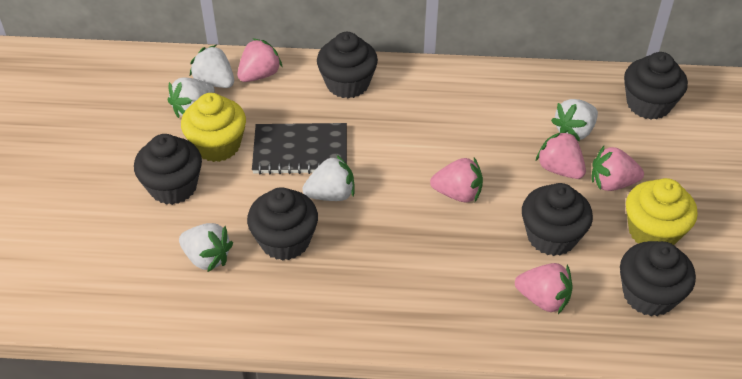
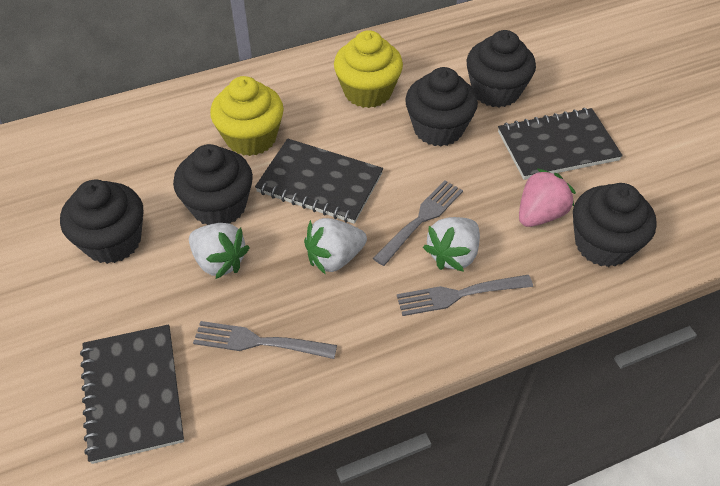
black cupcake: 6 -> 5
black notebook: 1 -> 3
grey fork: 0 -> 3
pink strawberry: 5 -> 1
white strawberry: 5 -> 3

